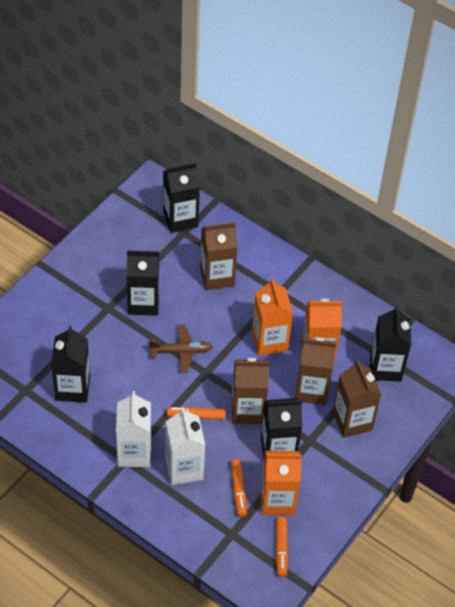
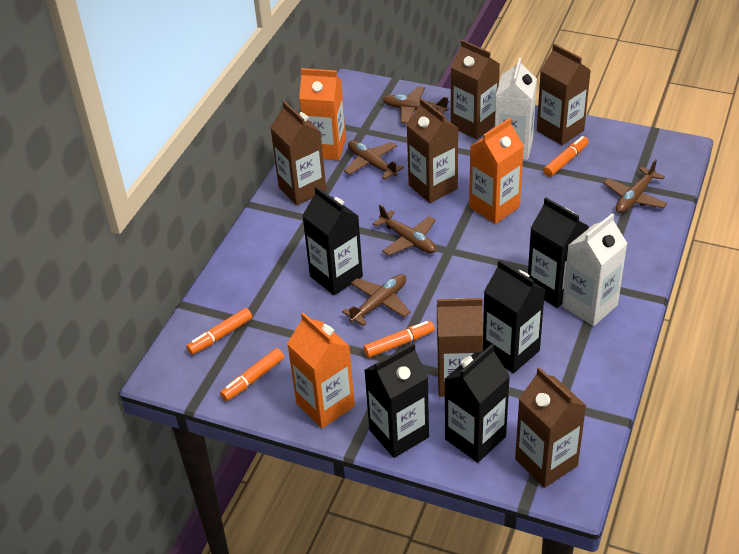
brown carton: 4 -> 6
brown plane: 1 -> 5
orange marker: 3 -> 4

